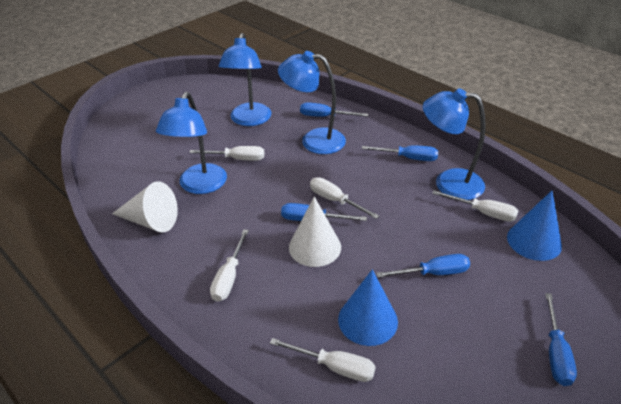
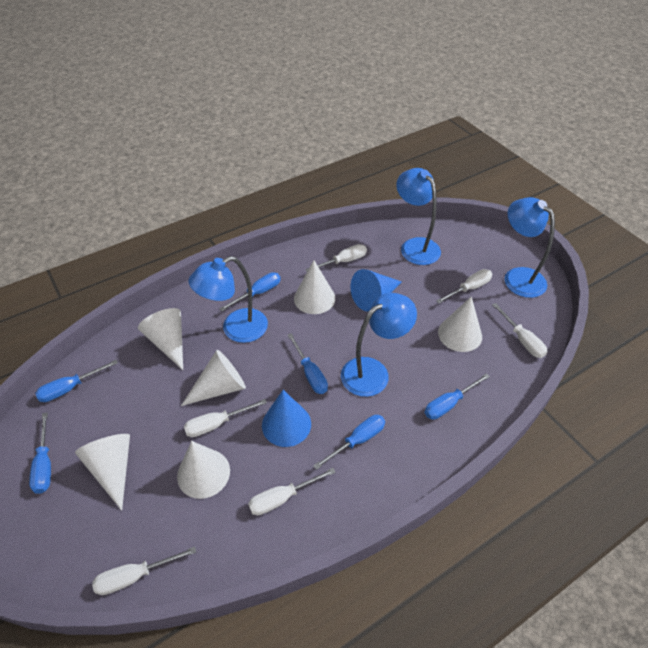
blue screwdriver: 5 -> 6
white cone: 2 -> 6
white screwdriver: 5 -> 6

